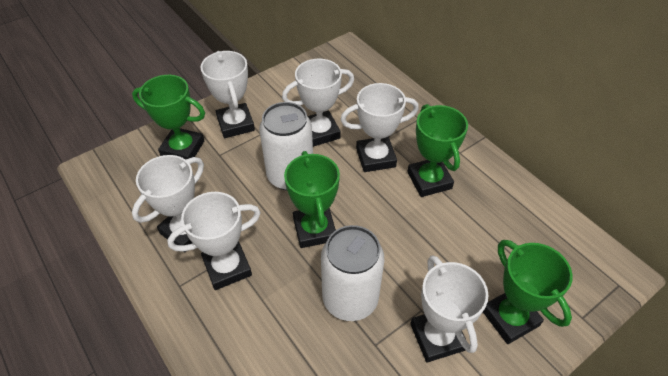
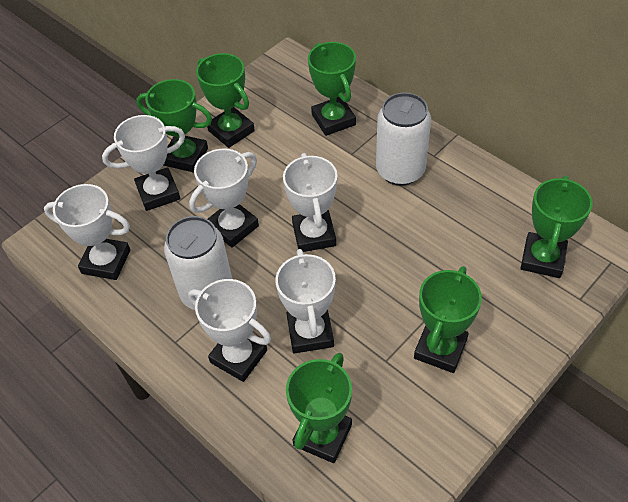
green trophy: 4 -> 6

